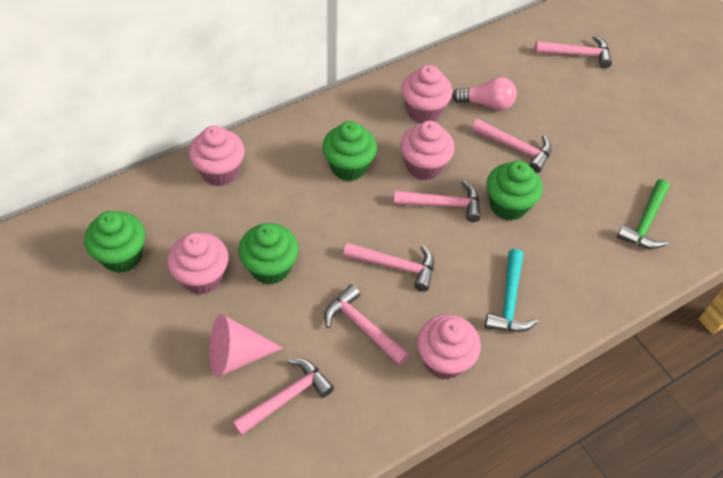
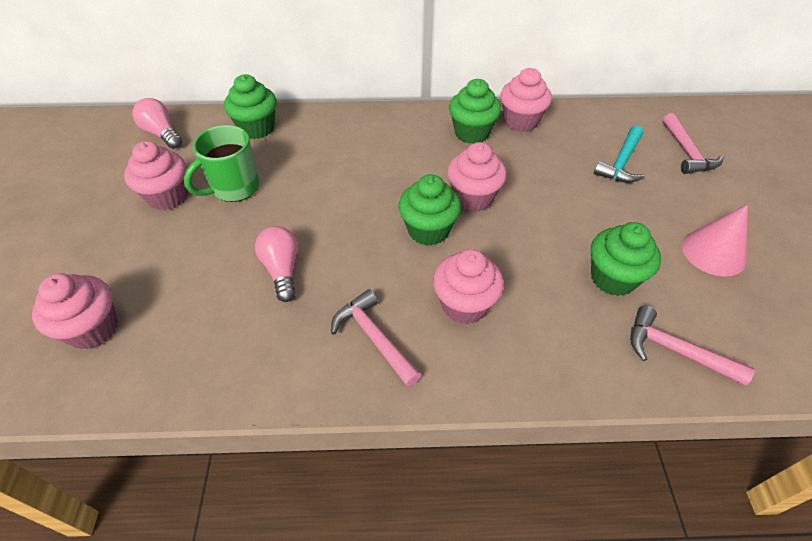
green hammer: 1 -> 0
green mug: 0 -> 1
pink hammer: 6 -> 3
pink light bulb: 1 -> 2

